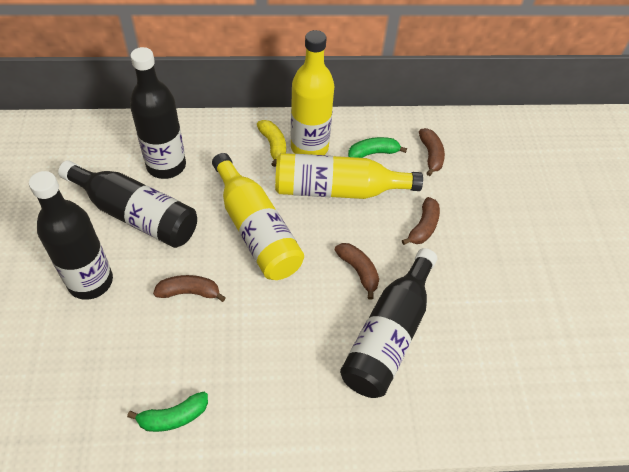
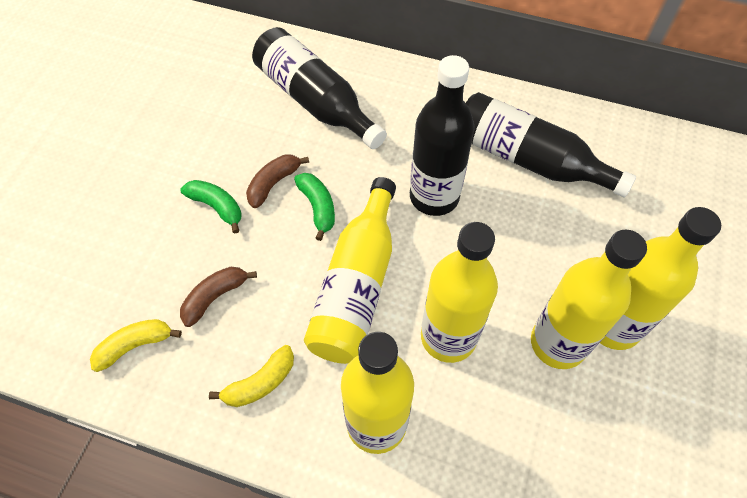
black bottle: 4 -> 3
brown banana: 4 -> 2
yellow banana: 1 -> 2
yellow bottle: 3 -> 5

